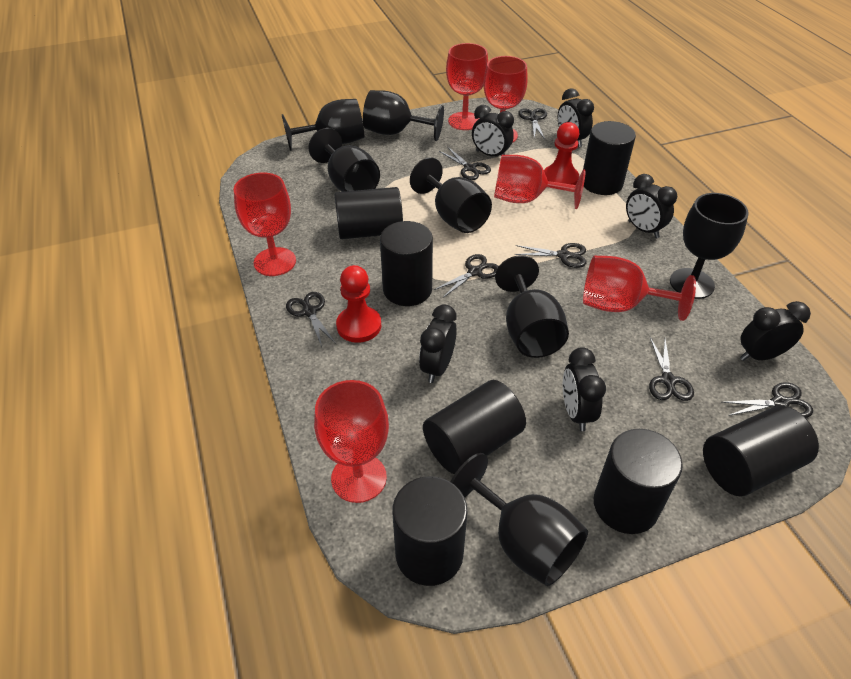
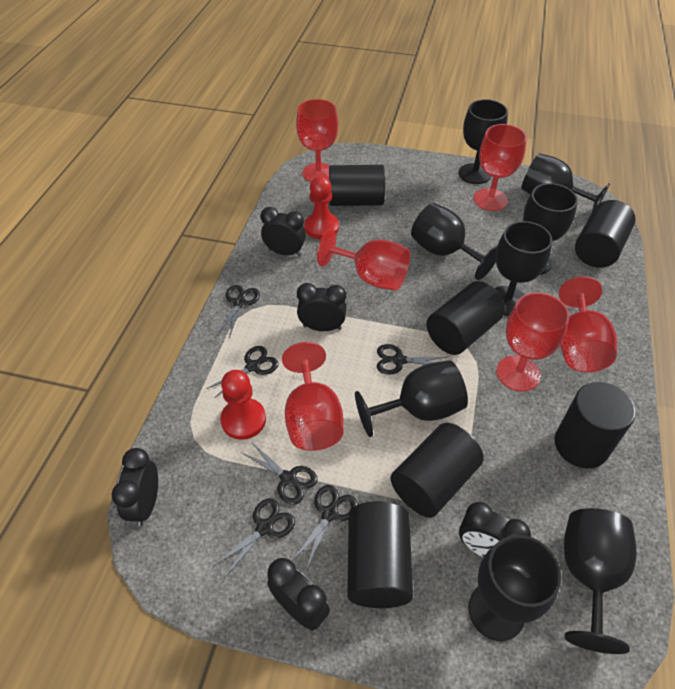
black clock: 6 -> 5
black cylinder: 7 -> 6
black goblet: 7 -> 8
black scissors: 7 -> 6

